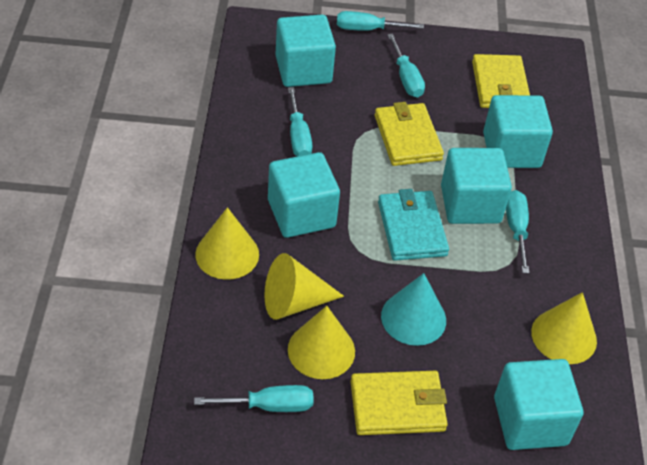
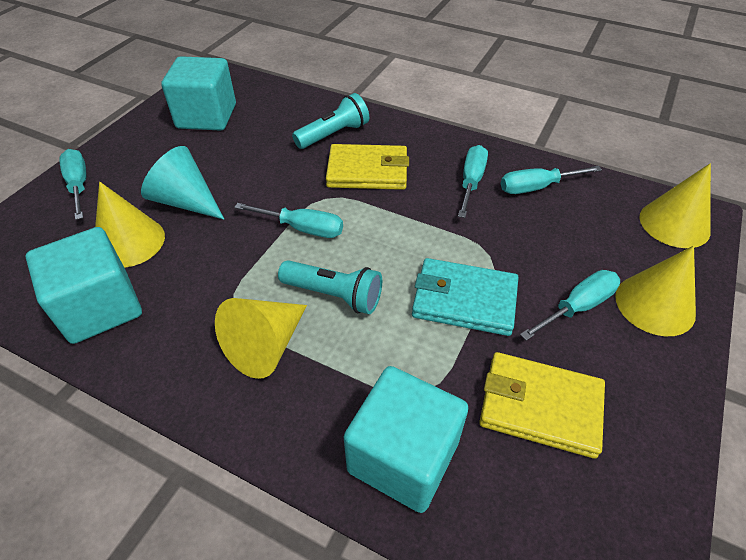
turquoise cube: 5 -> 3
turquoise flashlight: 0 -> 2
yellow wallet: 3 -> 2

